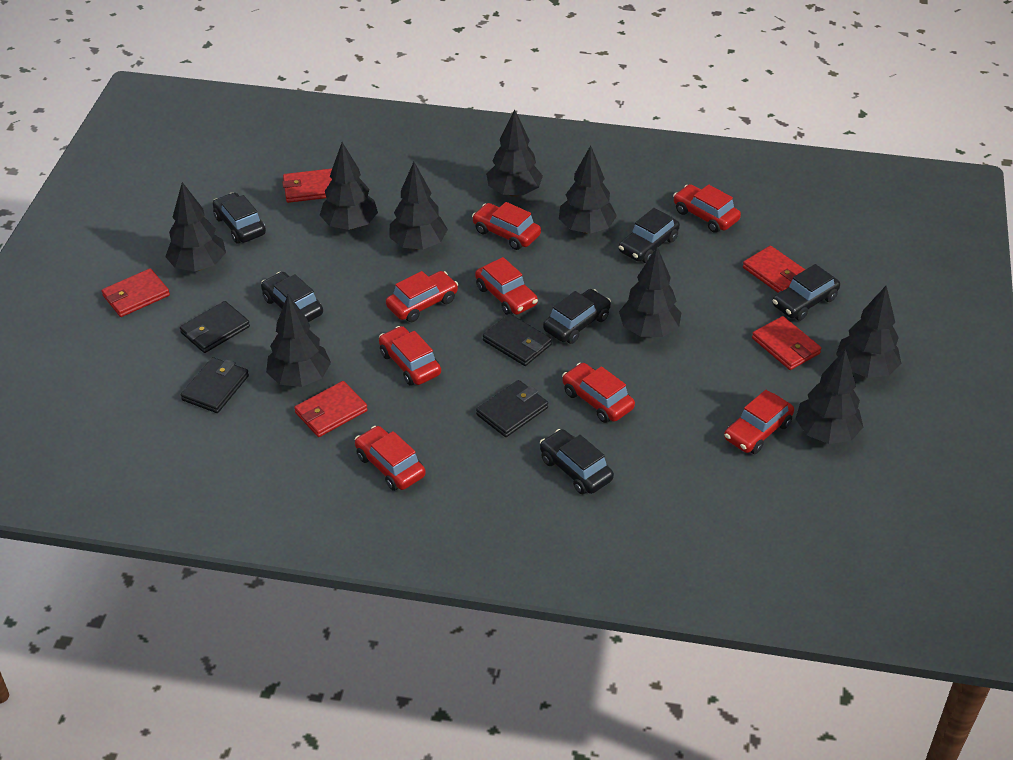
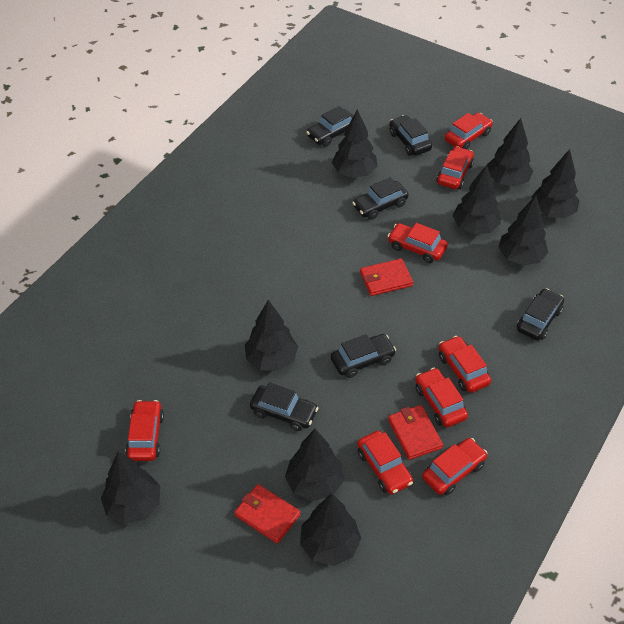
black wallet: 4 -> 0
red wallet: 5 -> 3

